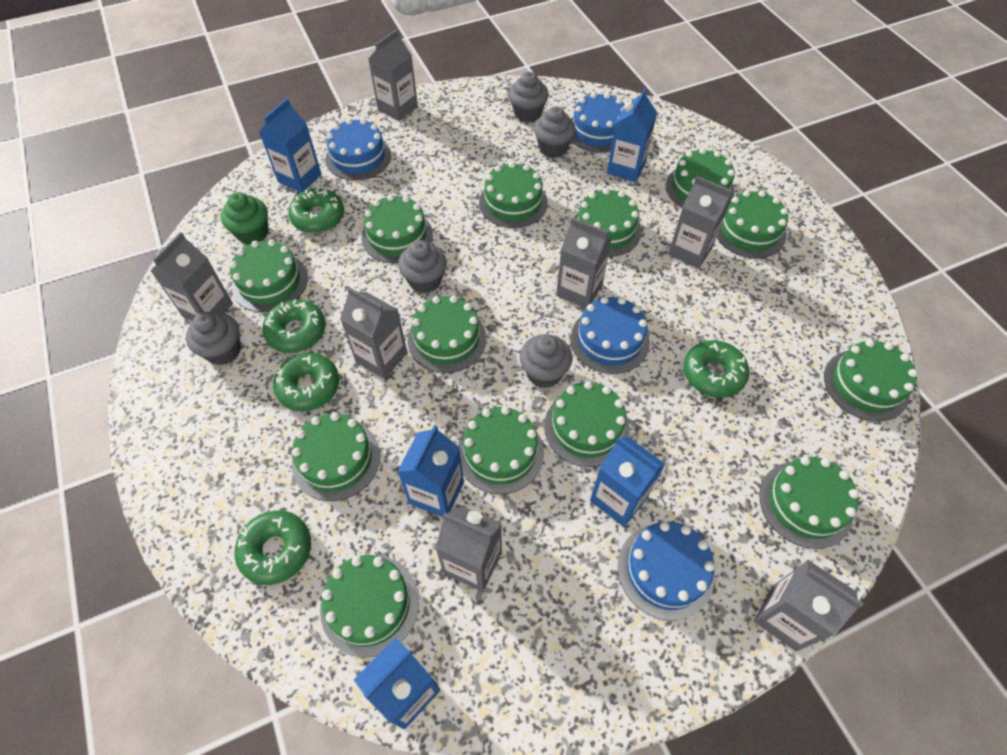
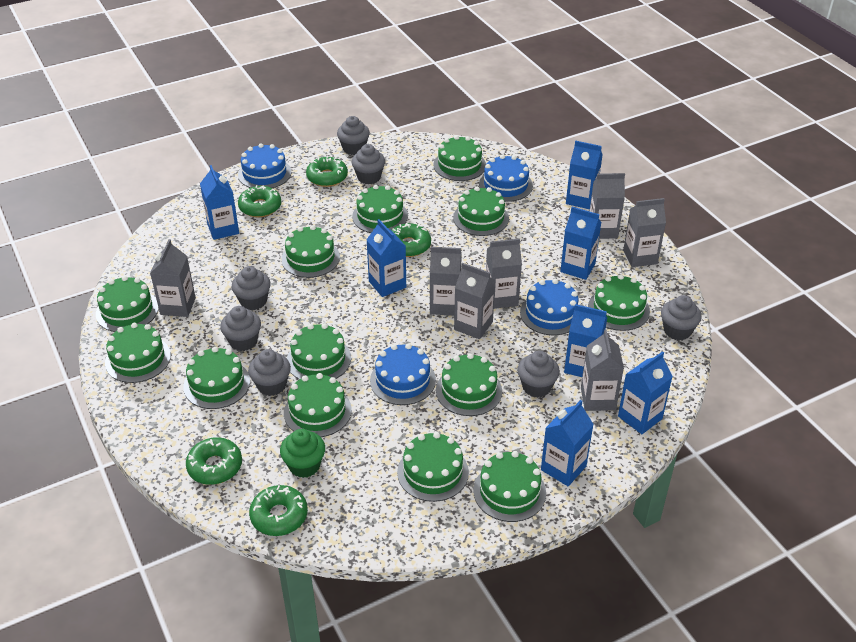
blue carton: 5 -> 7
grey cupcake: 5 -> 7

